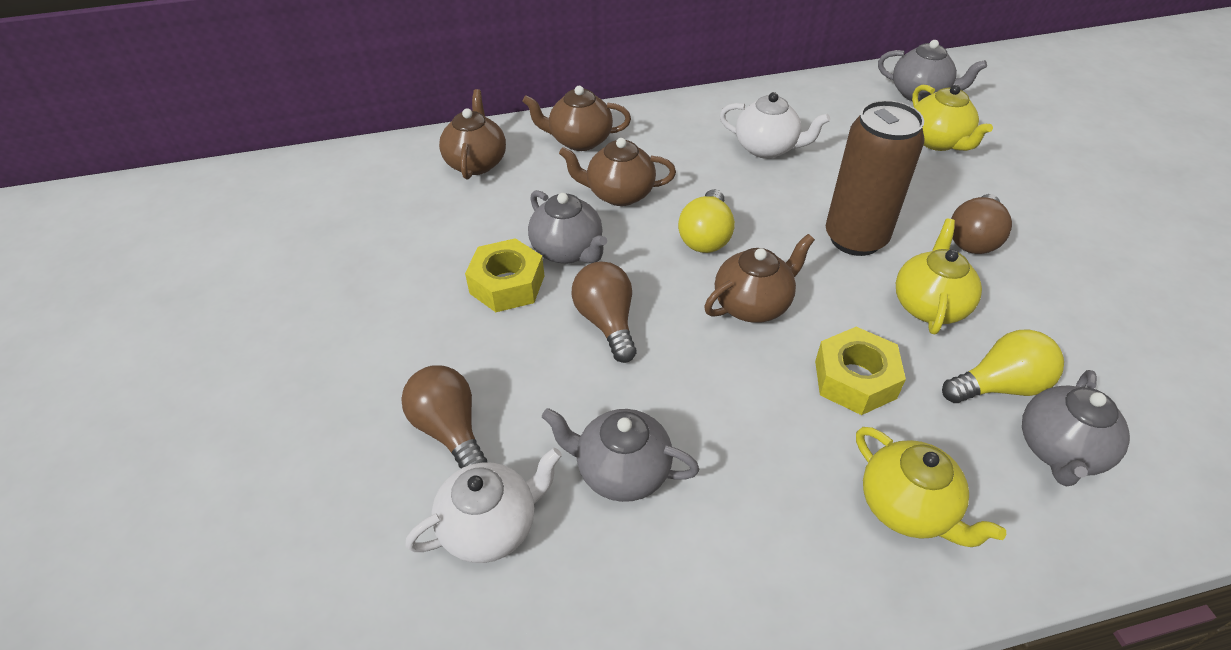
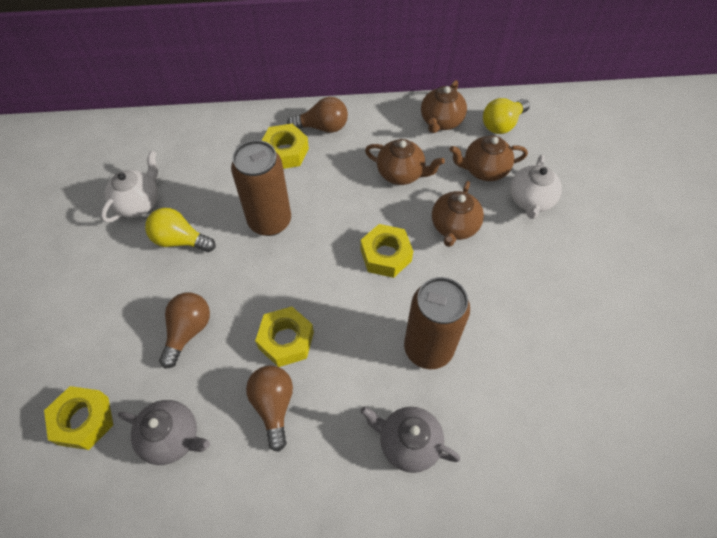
brown can: 1 -> 2
grey teapot: 4 -> 2
yellow nut: 2 -> 4
yellow teapot: 3 -> 0

